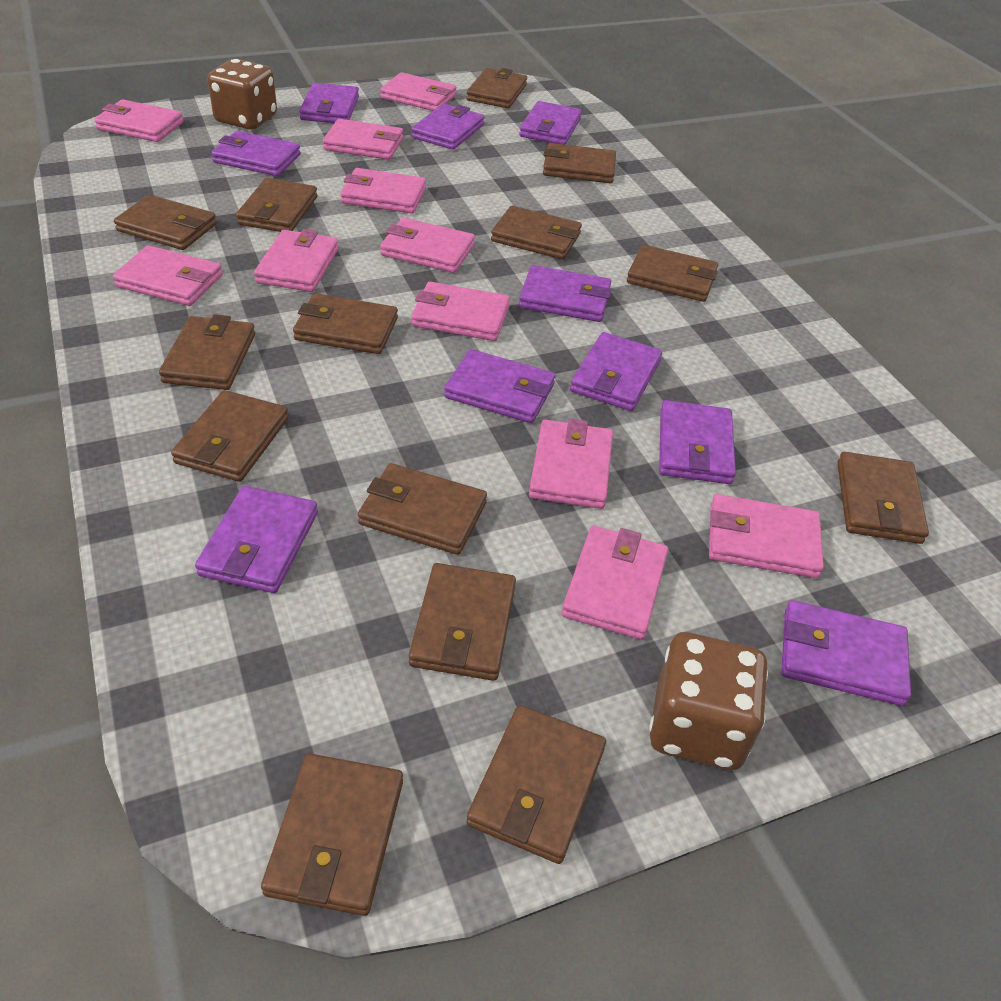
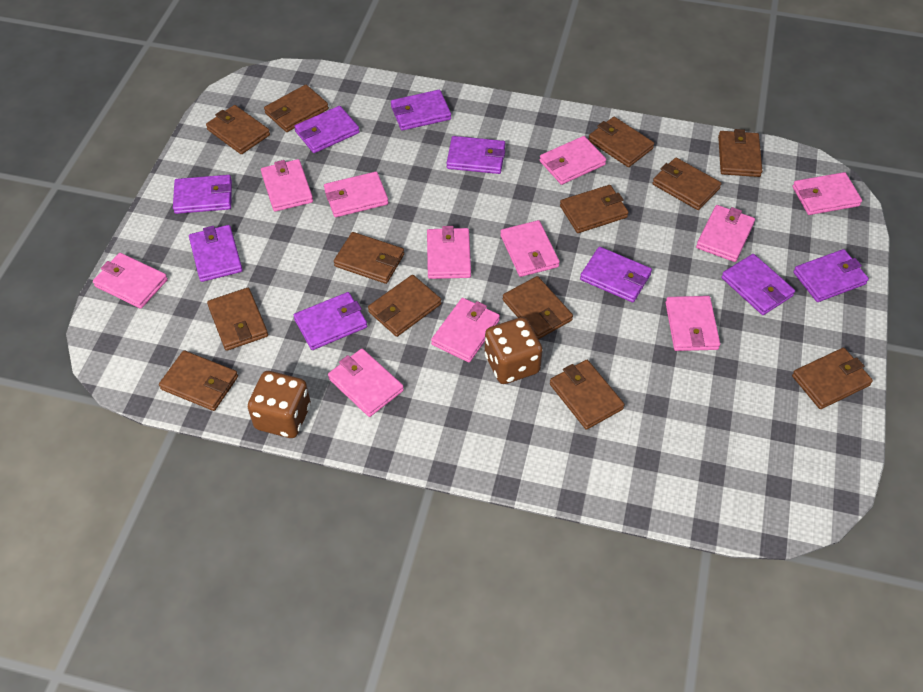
brown wallet: 14 -> 13
purple wallet: 10 -> 9

